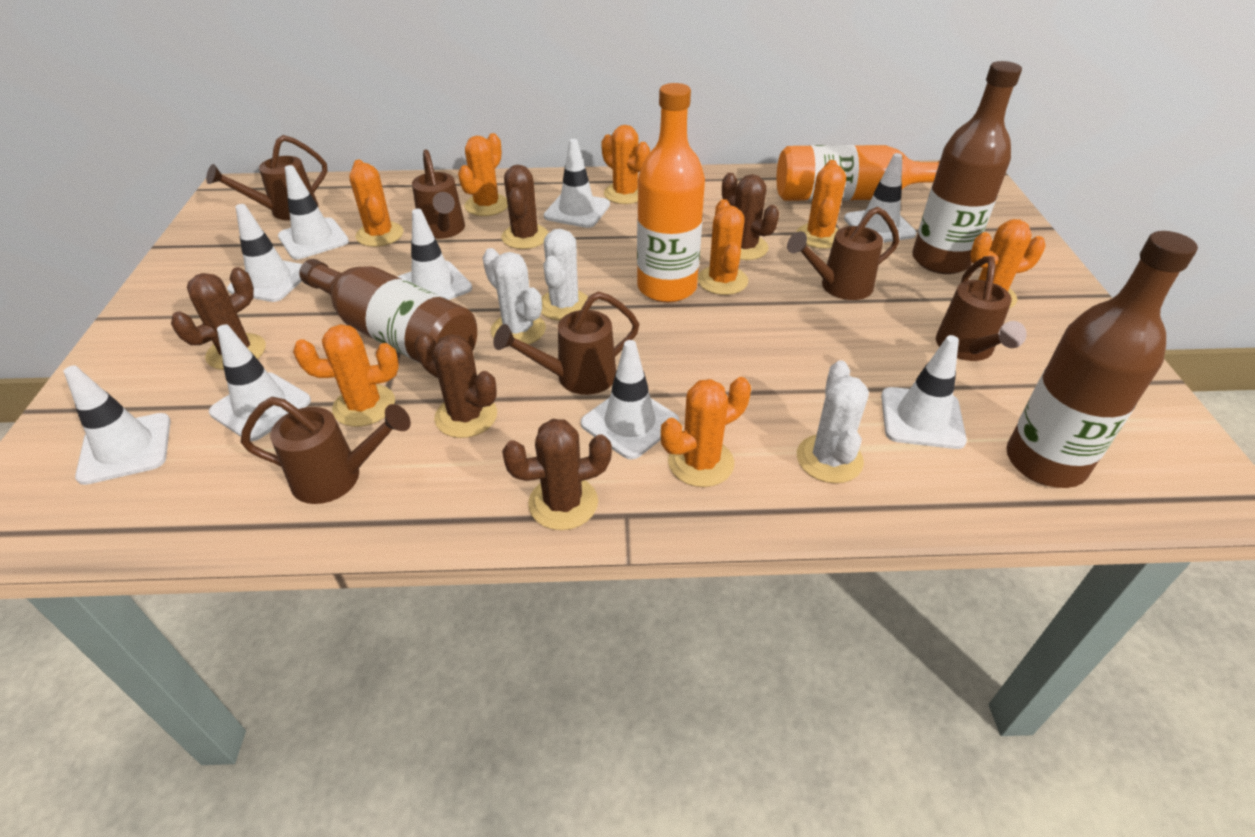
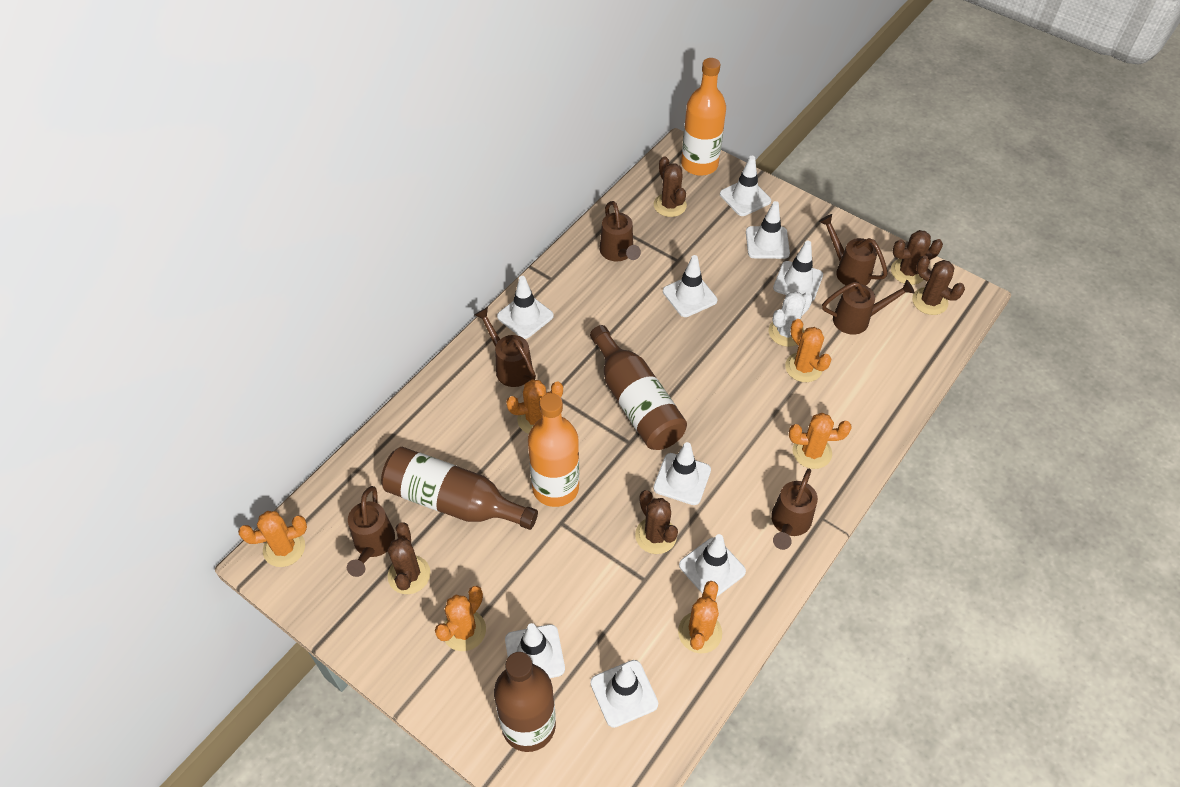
orange cactus: 8 -> 6
white cactus: 3 -> 1

